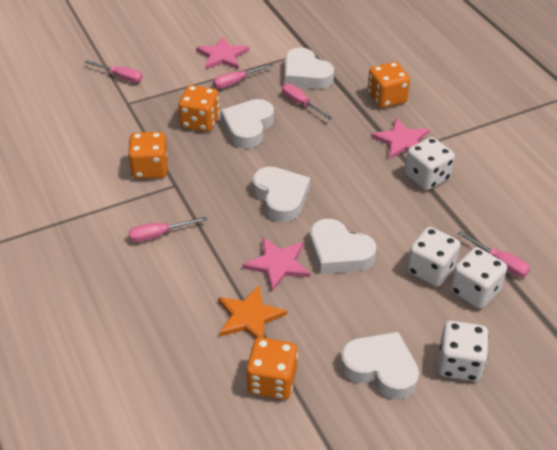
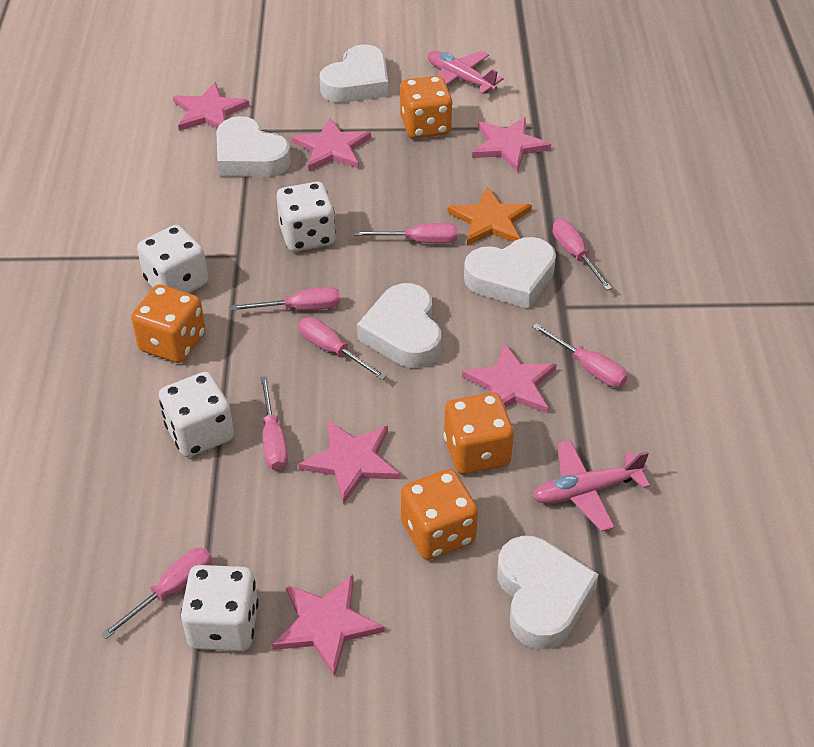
pink plane: 0 -> 2
pink screwdriver: 5 -> 7
pink star: 3 -> 6

